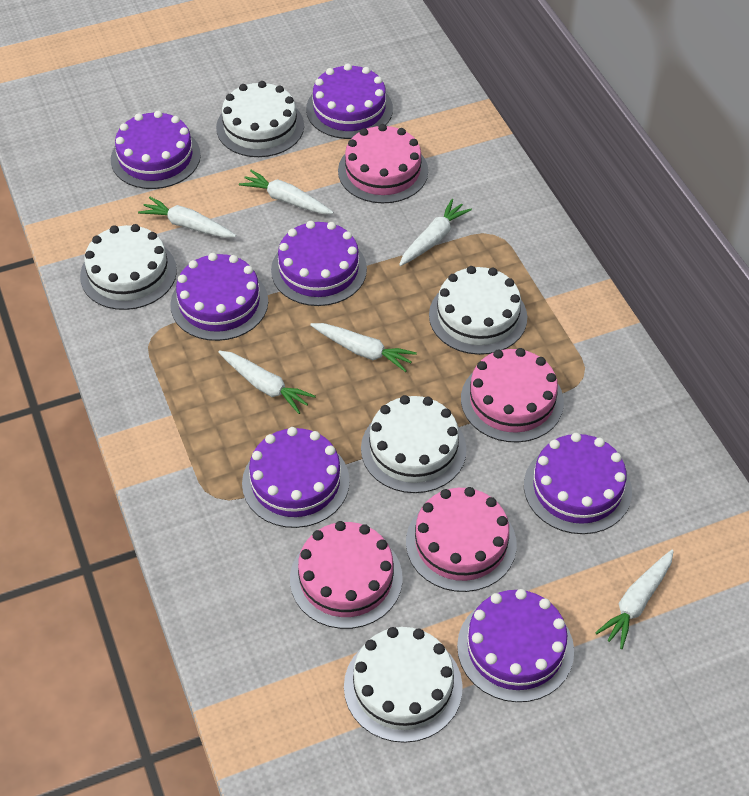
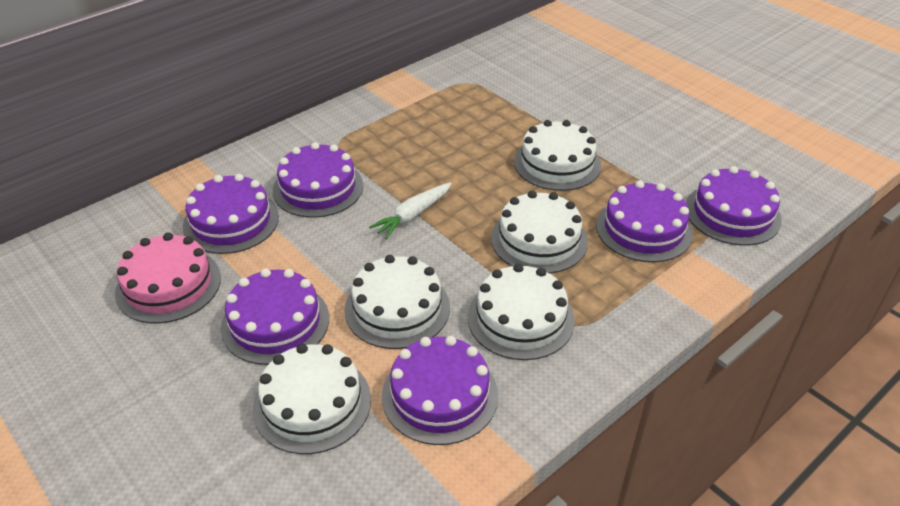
pink cake: 4 -> 1
purple cake: 7 -> 6
white carrot: 6 -> 1

